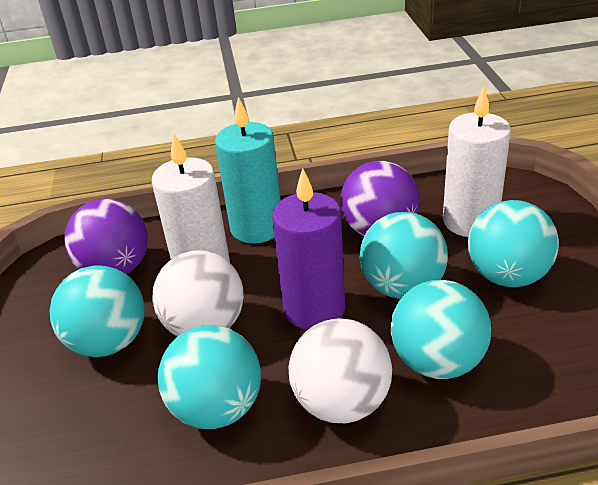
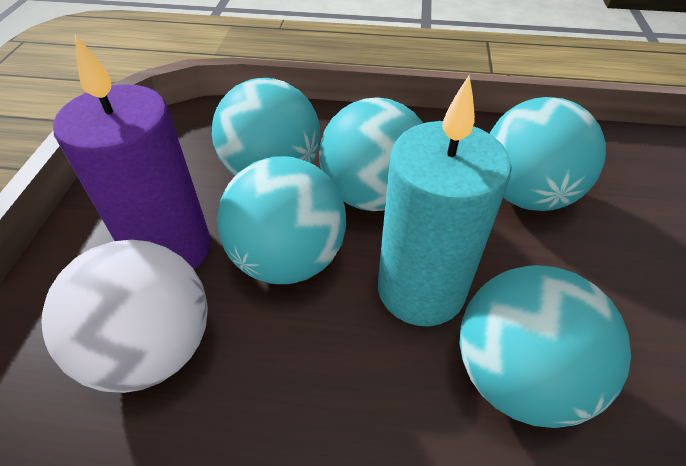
purple ball: 2 -> 0
white ball: 2 -> 1
white candle: 2 -> 0

